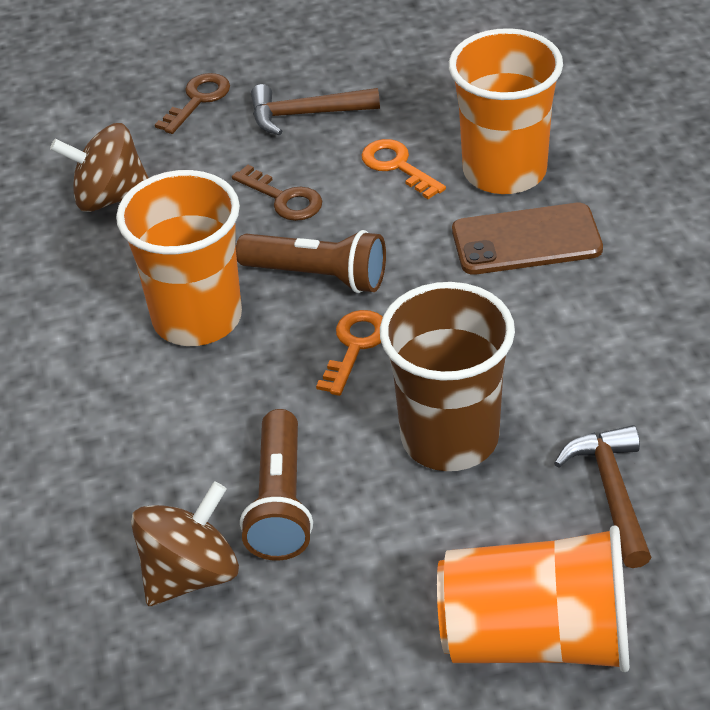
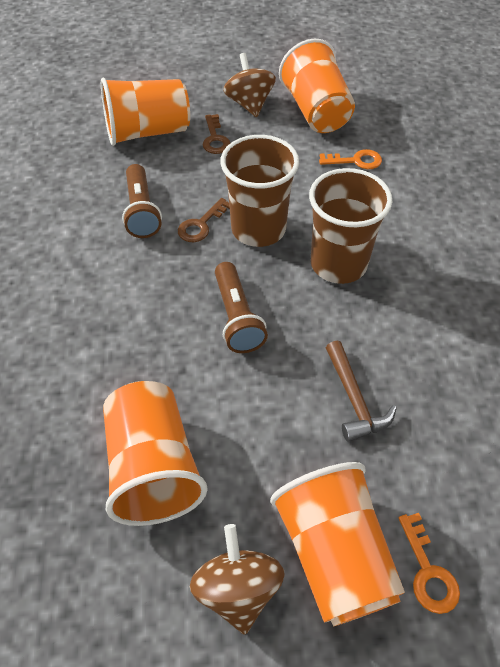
brown cup: 1 -> 2
brown hammer: 2 -> 1
brown phone: 1 -> 0
orange cup: 3 -> 4

